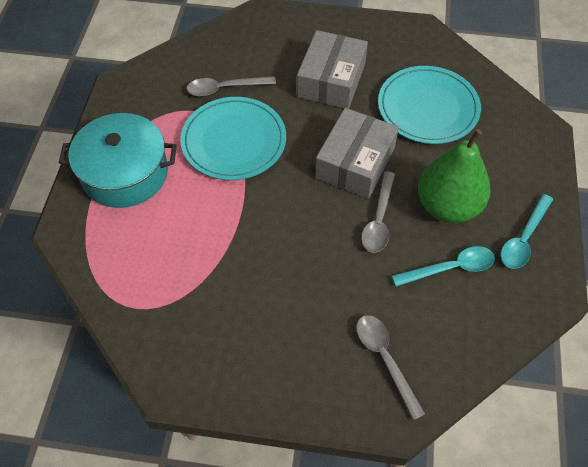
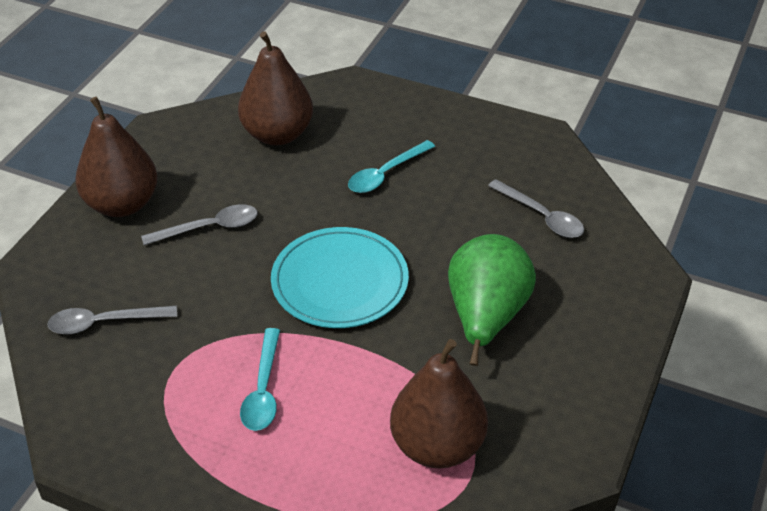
brown pear: 0 -> 3
grey box: 2 -> 0
turquoise plate: 2 -> 1
turquoise pot: 1 -> 0

